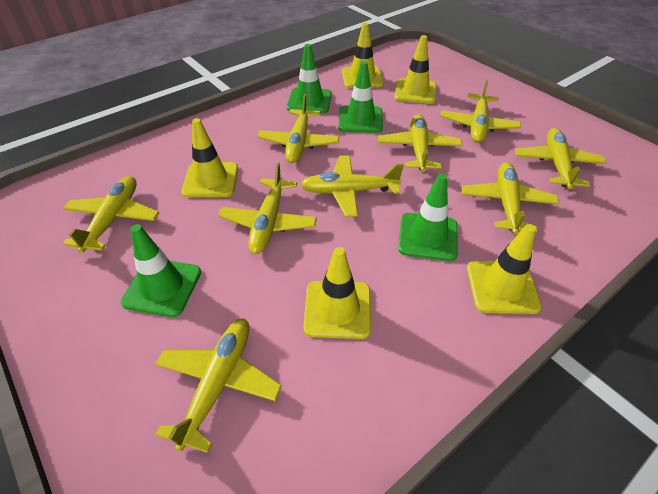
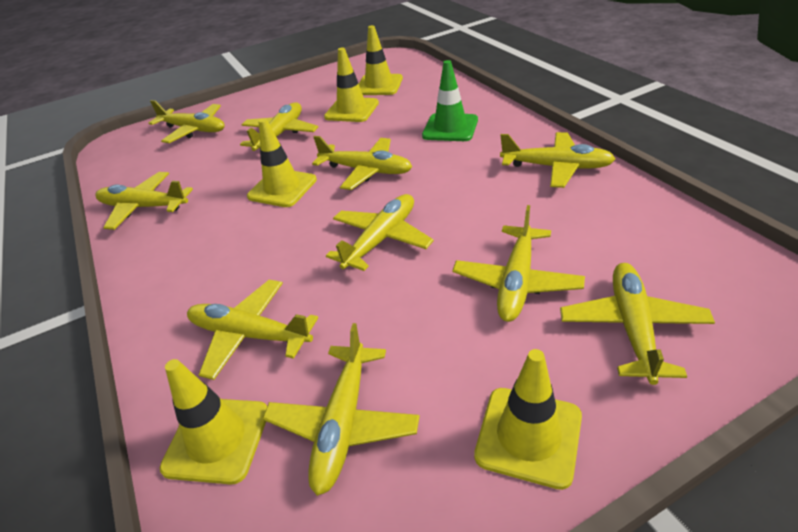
green traffic cone: 4 -> 1
yellow plane: 9 -> 10

